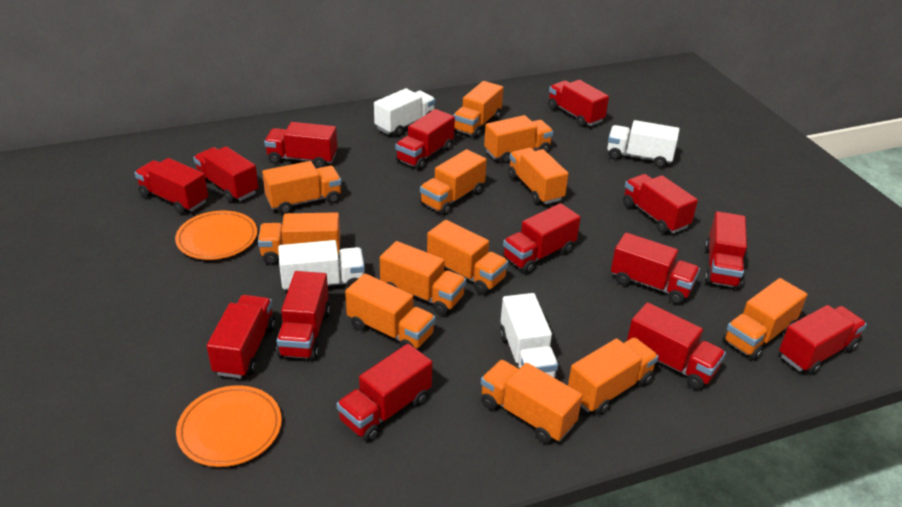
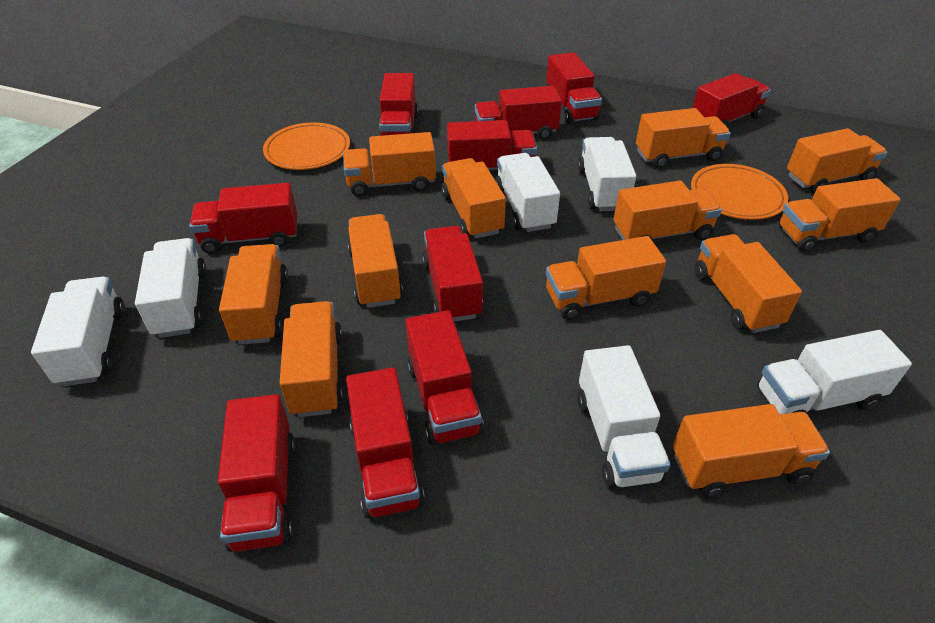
red truck: 14 -> 10
white truck: 4 -> 6

